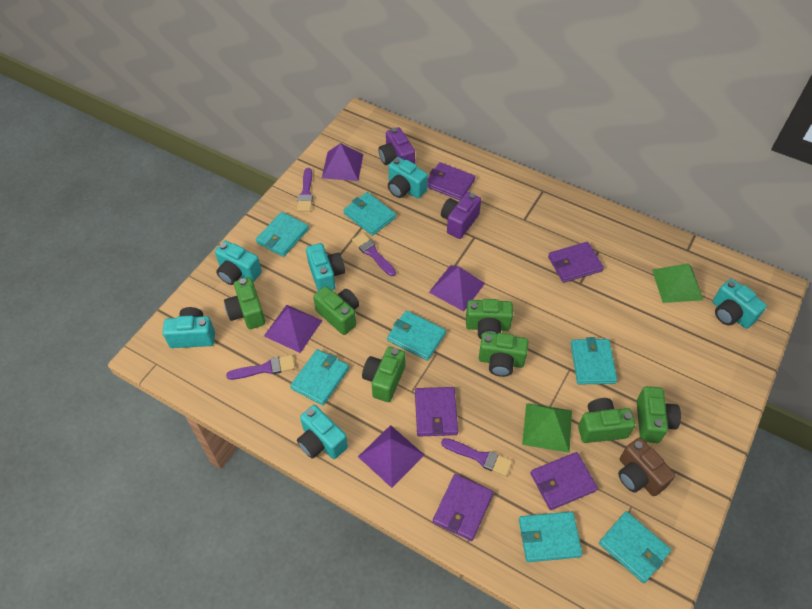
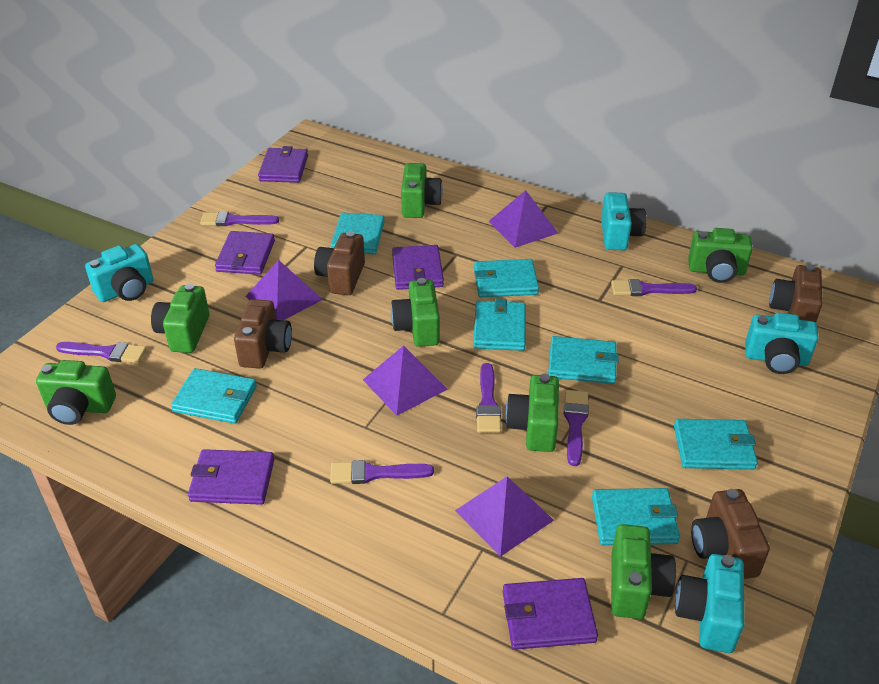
brown camera: 1 -> 4
green pyramid: 2 -> 0
purple brush: 4 -> 6
purple camera: 2 -> 0
turquoise camera: 6 -> 4

